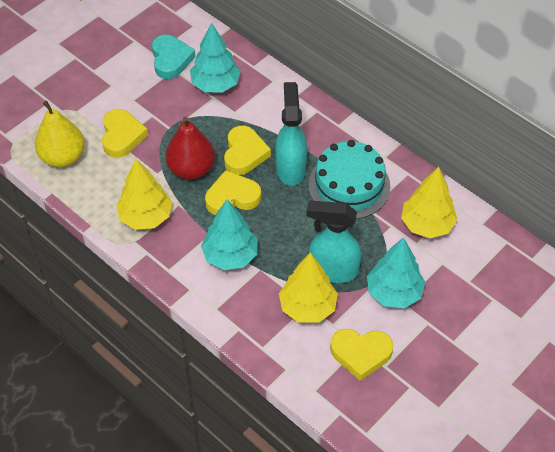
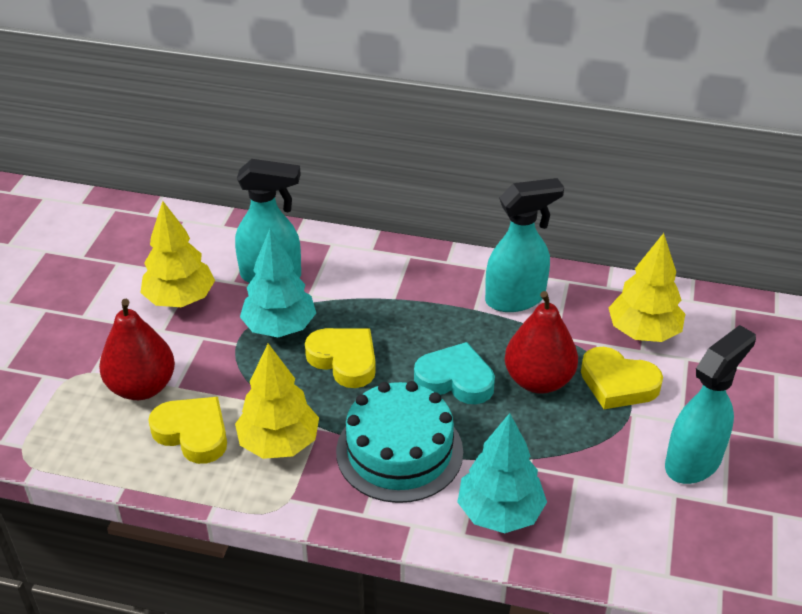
red pear: 1 -> 2
turquoise spray bottle: 2 -> 3
turquoise tree: 3 -> 2
yellow heart: 4 -> 3
yellow pear: 1 -> 0

